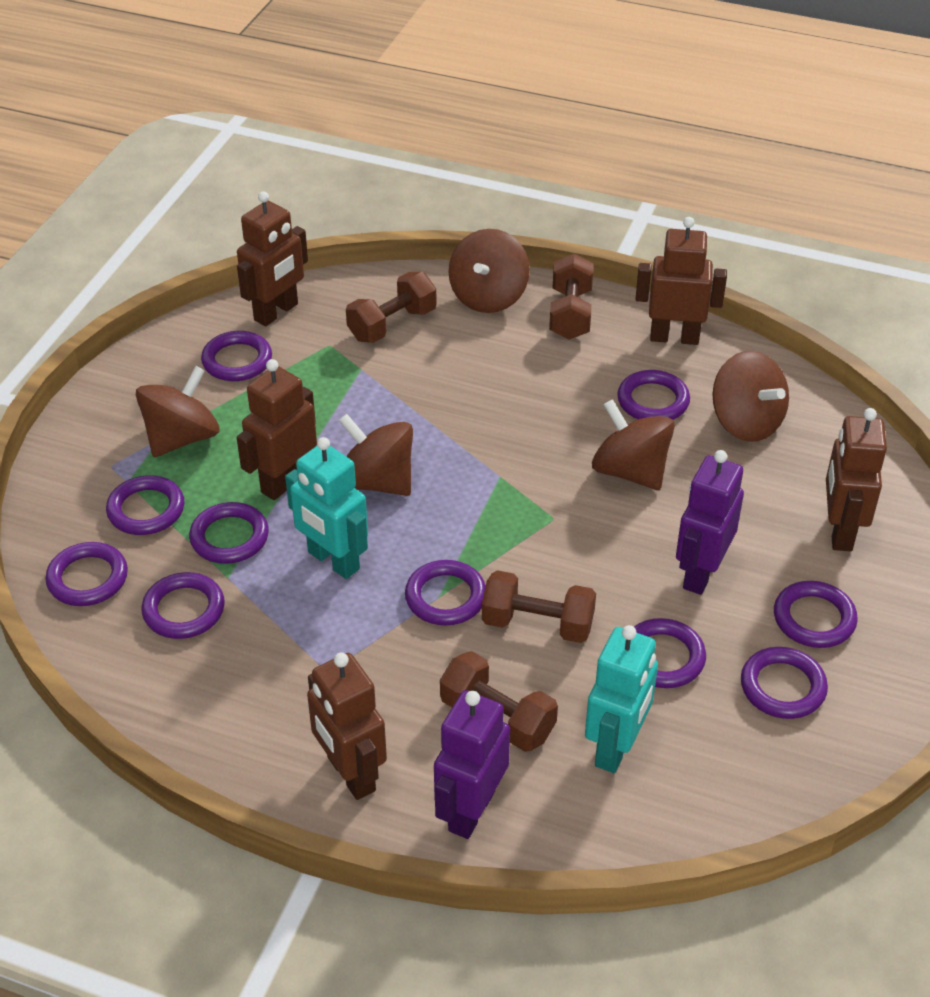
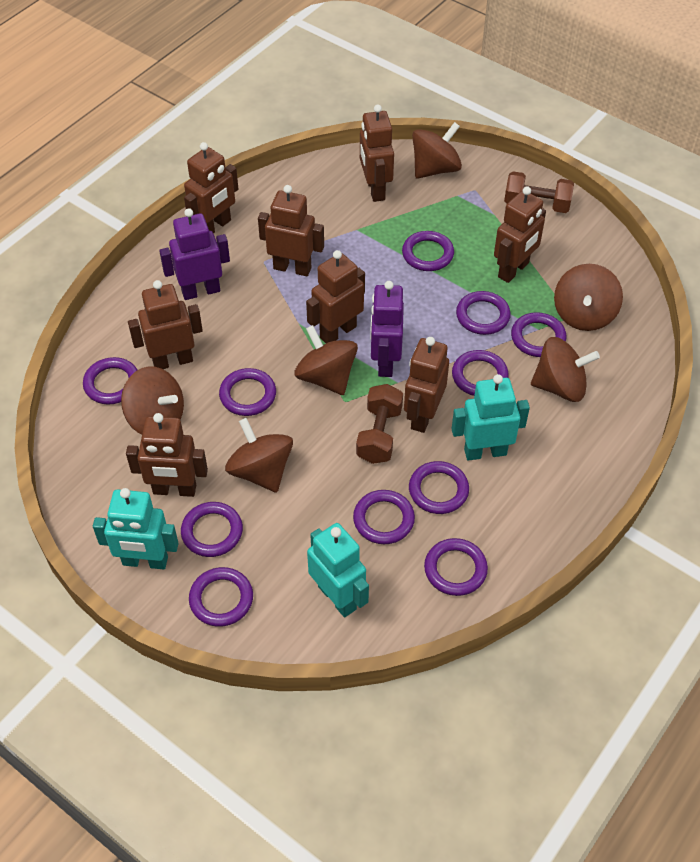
brown dumbbell: 4 -> 2
brown robot: 5 -> 8
brown spinning top: 5 -> 6
purple ring: 10 -> 11
turquoise robot: 2 -> 3

